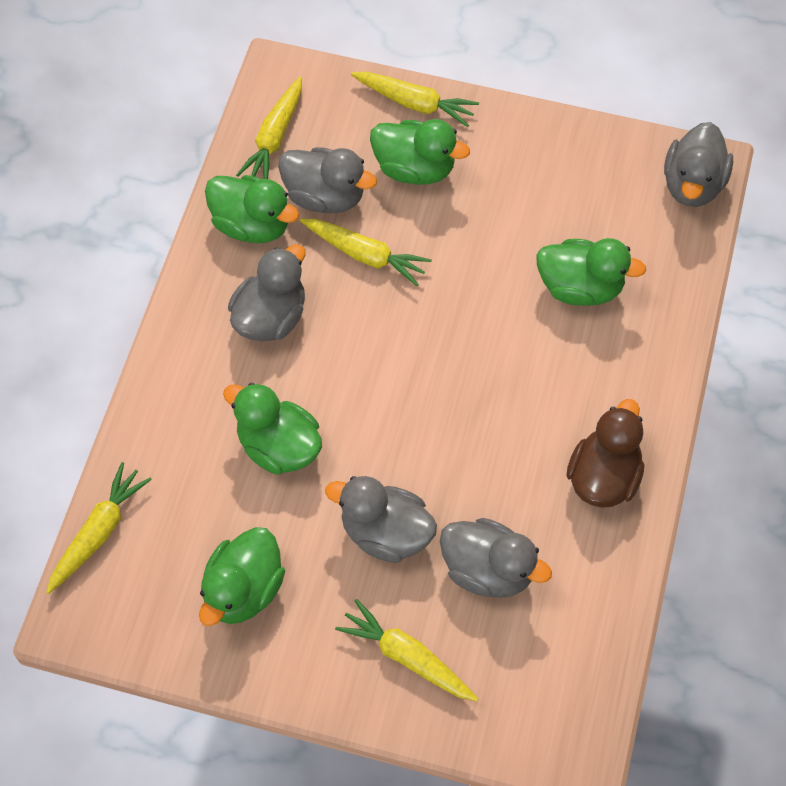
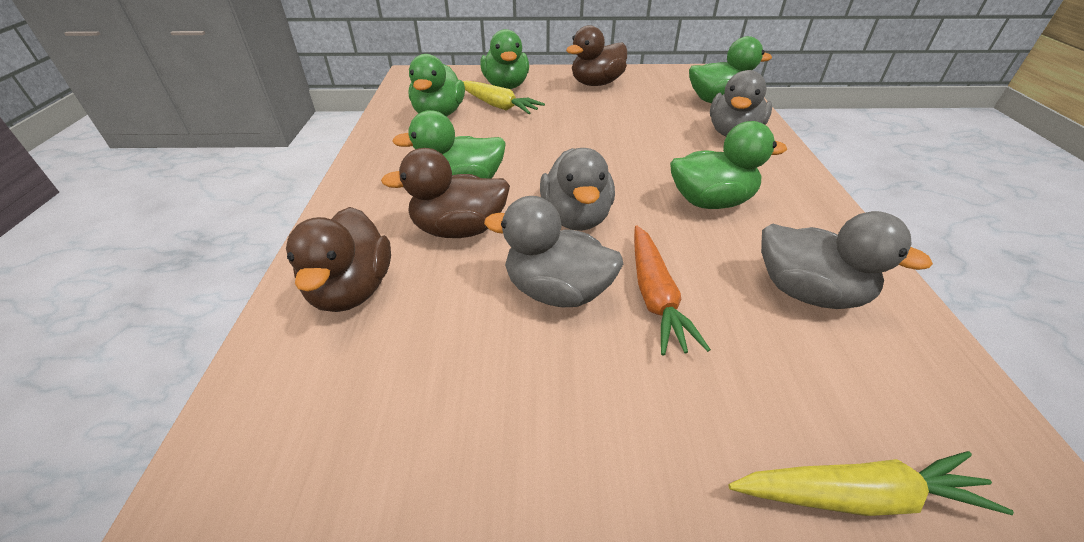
brown duck: 1 -> 3
grey duck: 5 -> 4
orange carrot: 0 -> 1
yellow carrot: 5 -> 2

